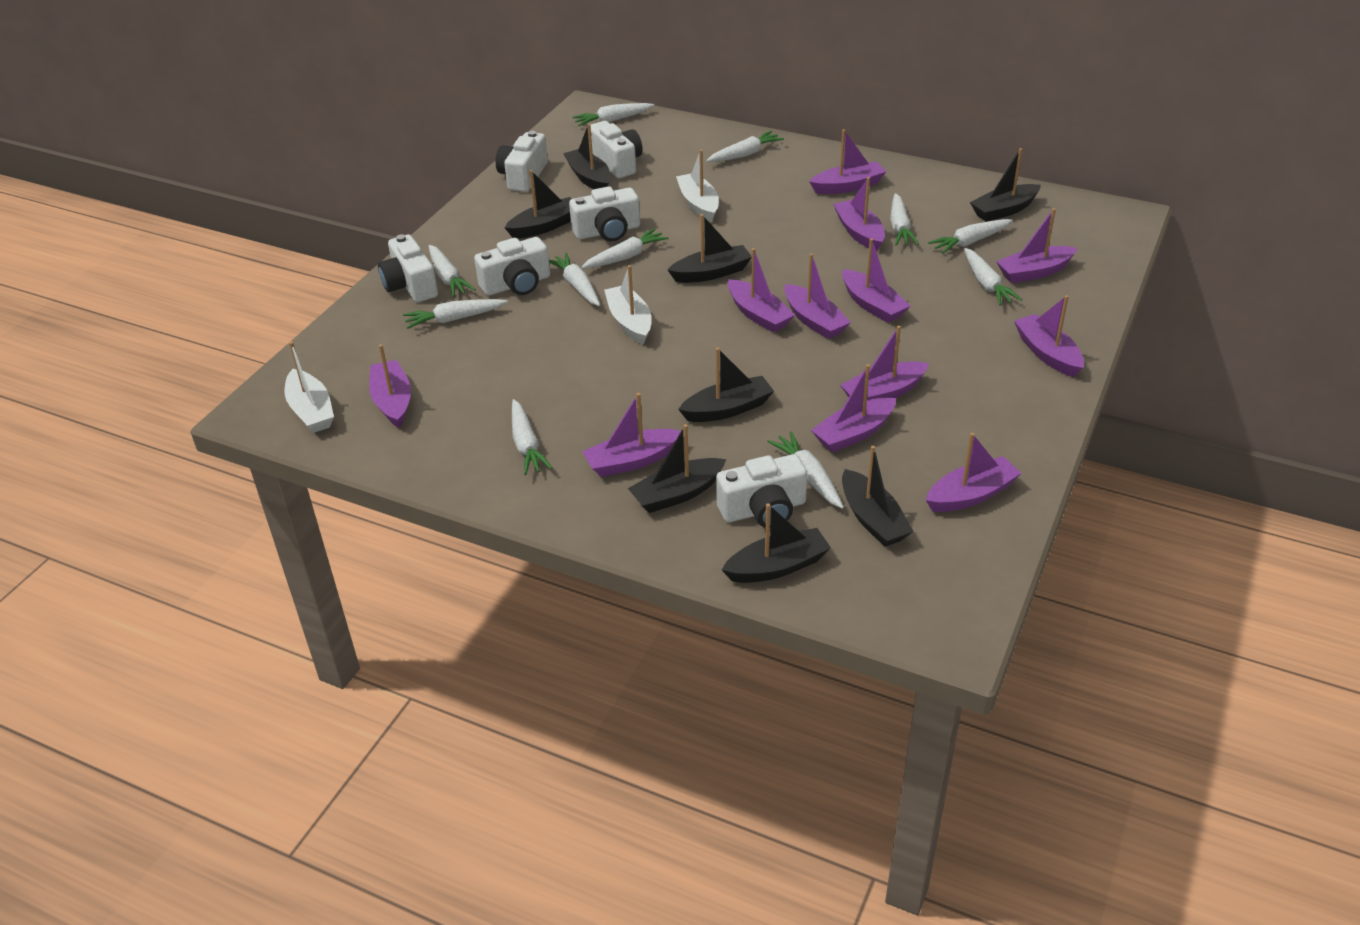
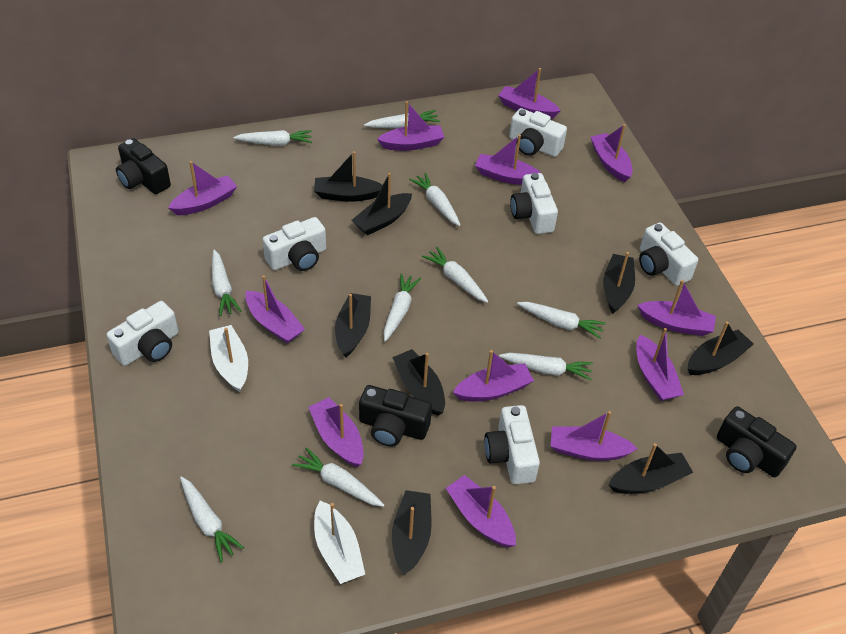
black camera: 0 -> 3
white boat: 3 -> 2
white carrot: 11 -> 10

